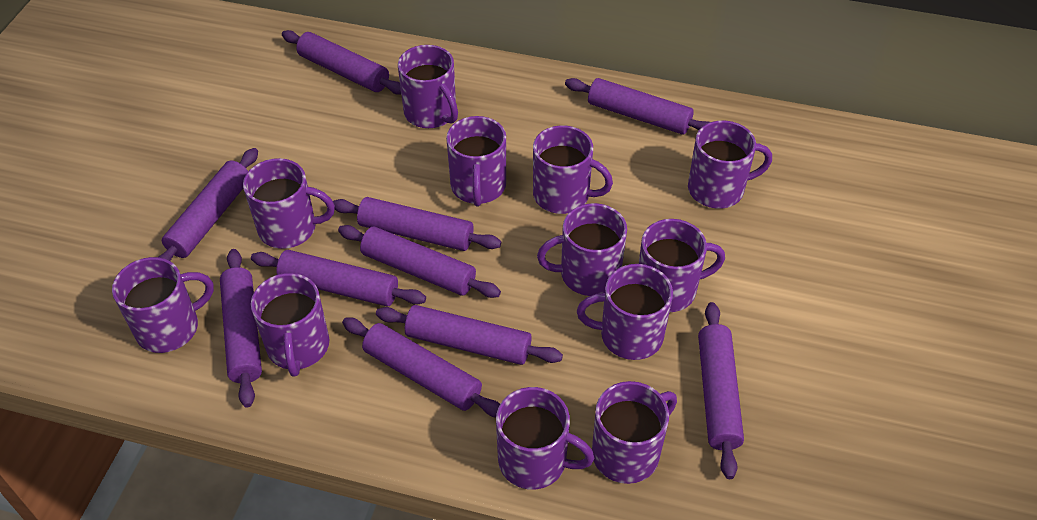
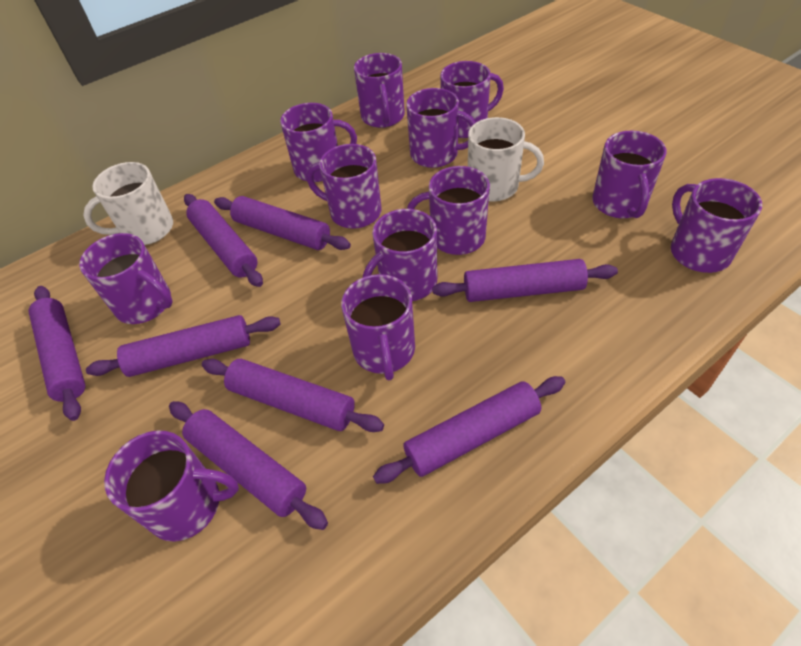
purple rolling pin: 10 -> 8
white mug: 0 -> 2

